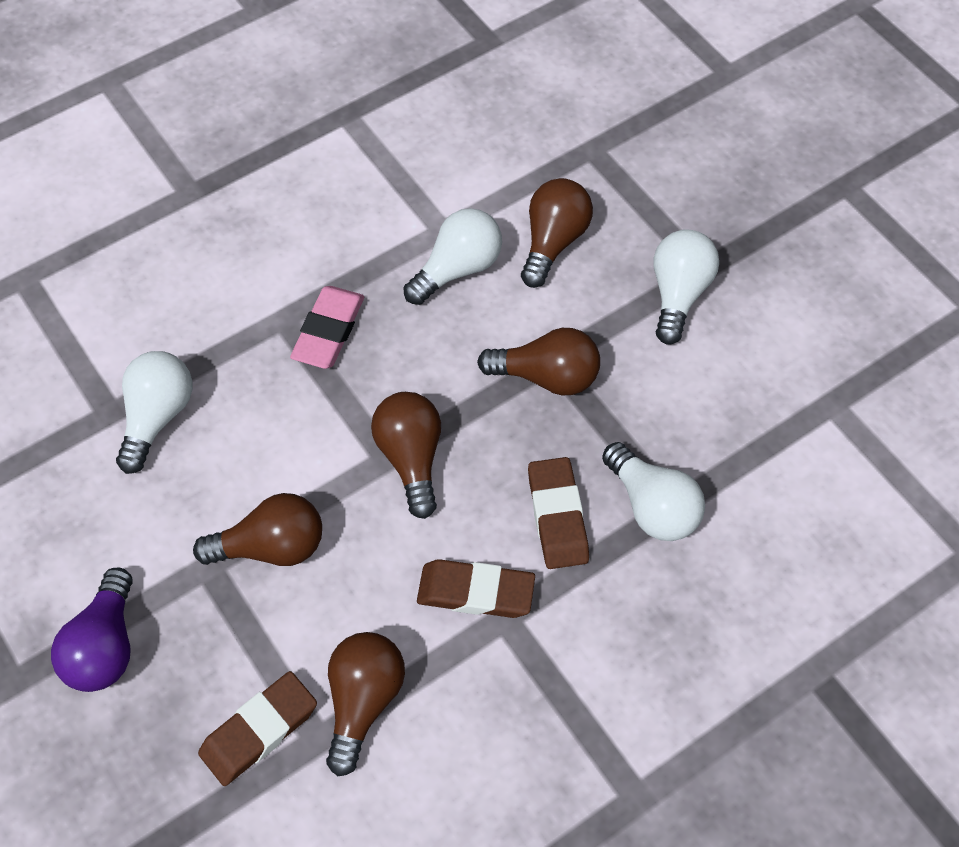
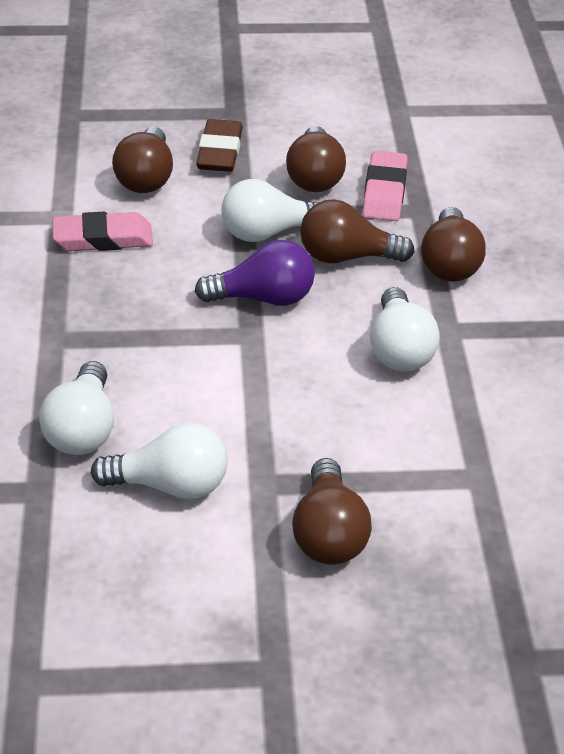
brown eraser: 3 -> 1
pink eraser: 1 -> 2

